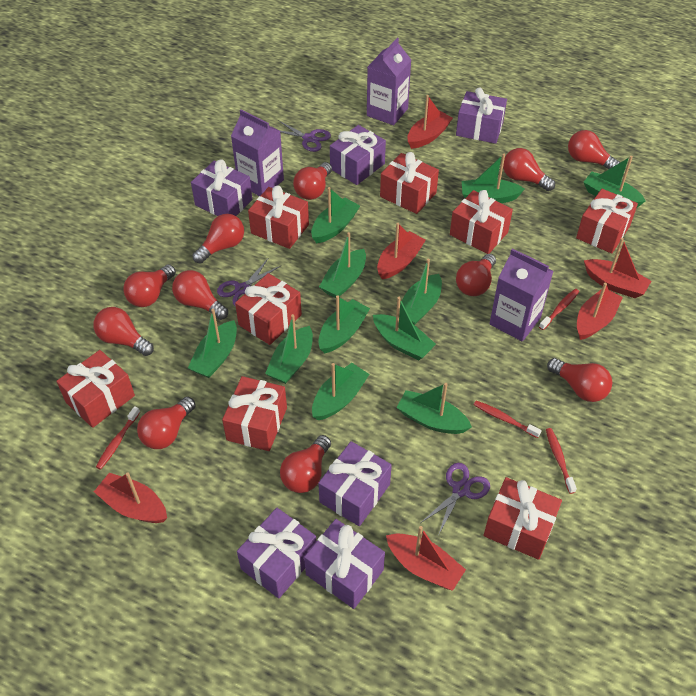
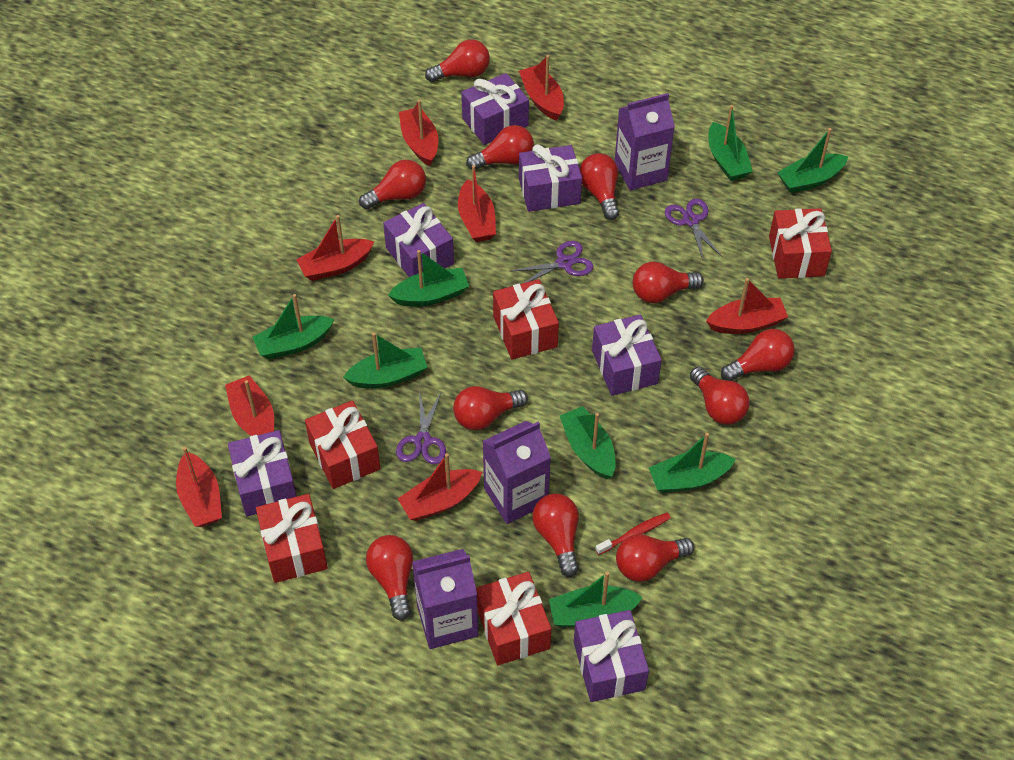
green boat: 11 -> 8
red boat: 6 -> 8
red gift: 8 -> 5
red toothbrush: 4 -> 1

